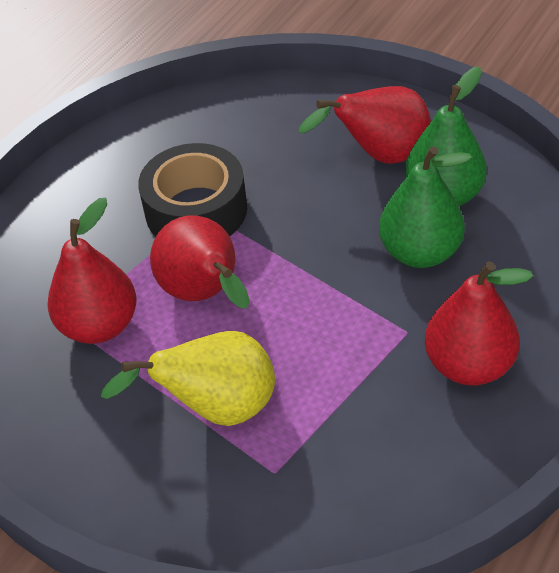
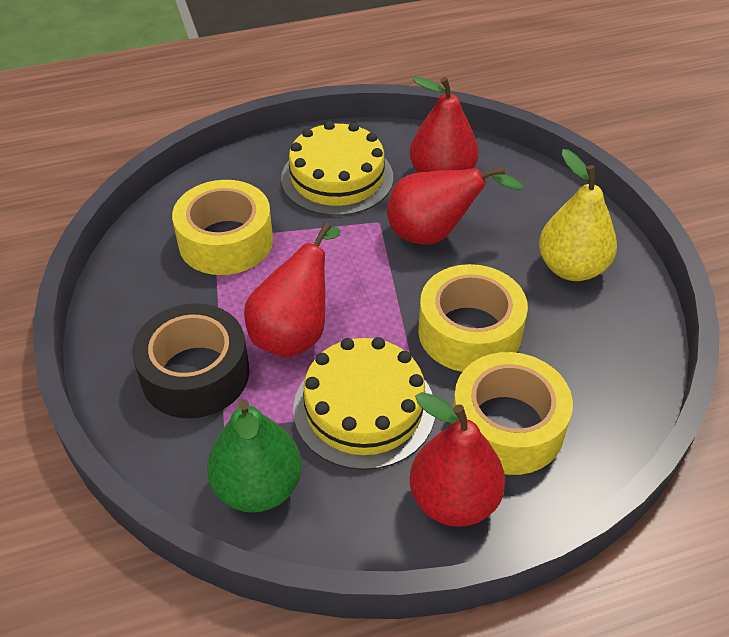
green pear: 2 -> 1
yellow cake: 0 -> 2
yellow tape: 0 -> 3

